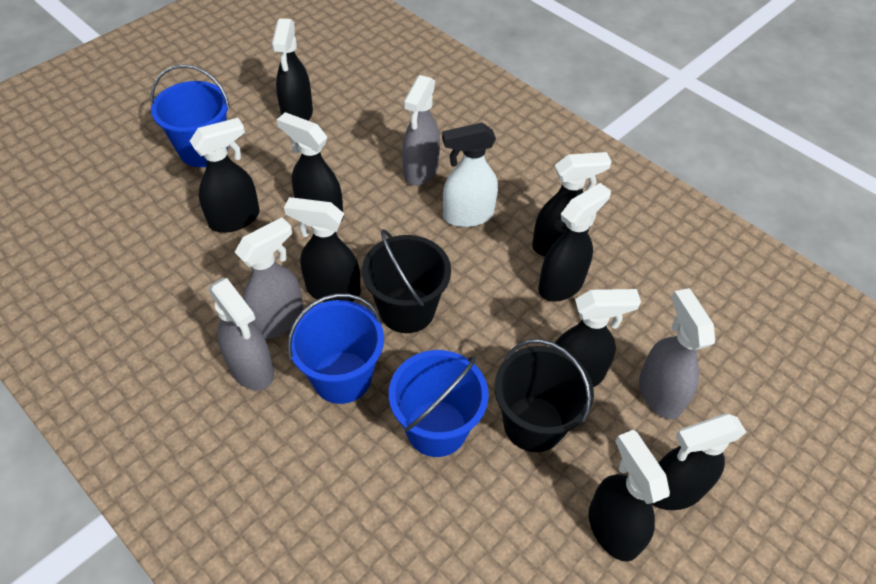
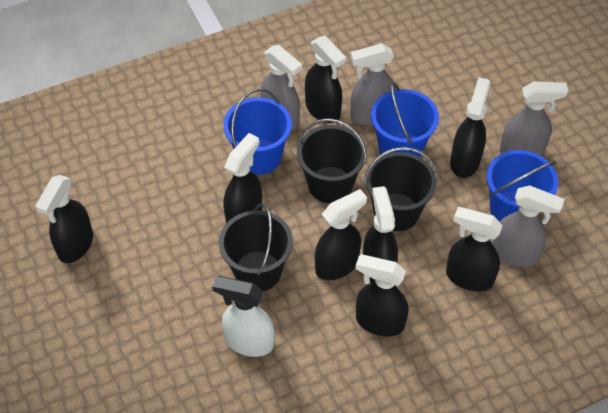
black bucket: 2 -> 3
black spray bottle: 9 -> 8

